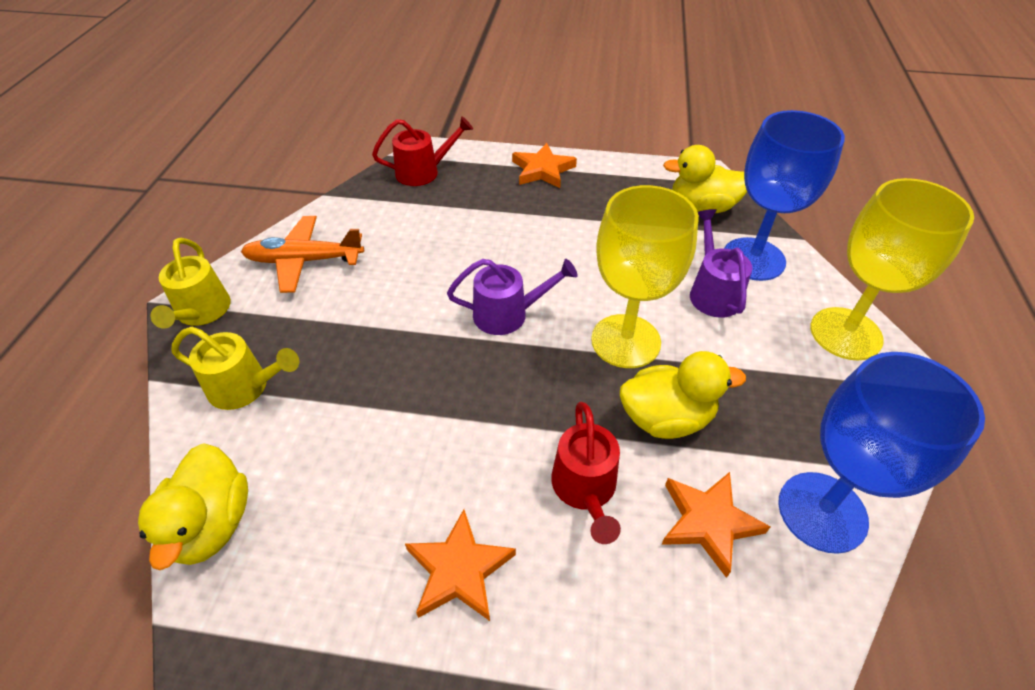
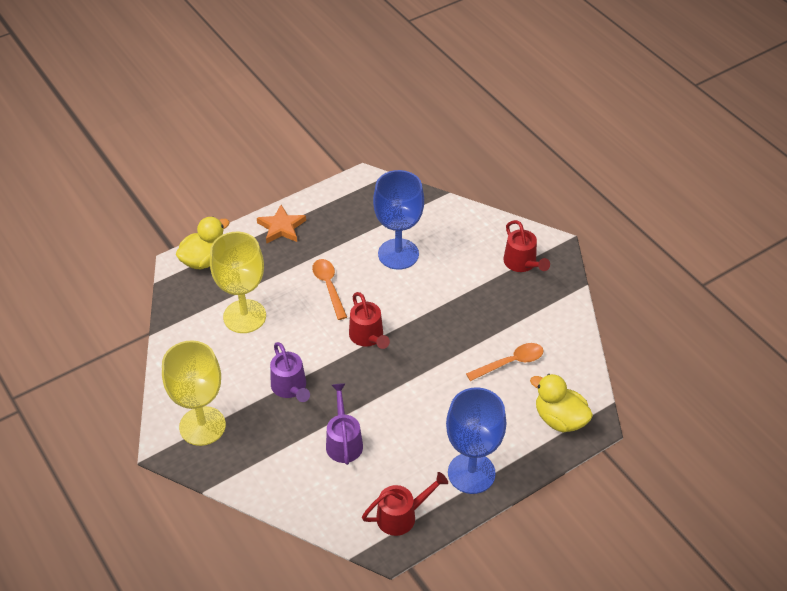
orange plane: 1 -> 0
orange spoon: 0 -> 2
orange star: 3 -> 1
red watering can: 2 -> 3
yellow duck: 3 -> 2
yellow watering can: 2 -> 0

